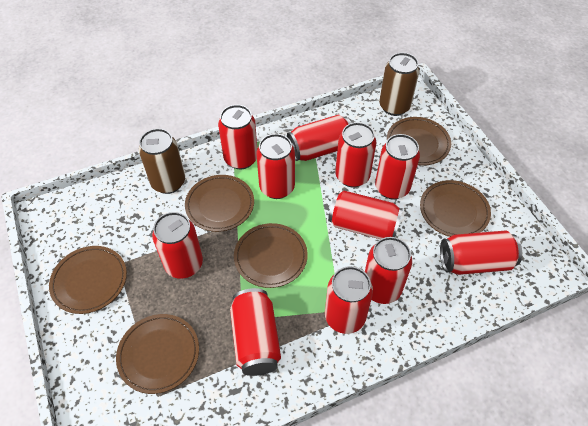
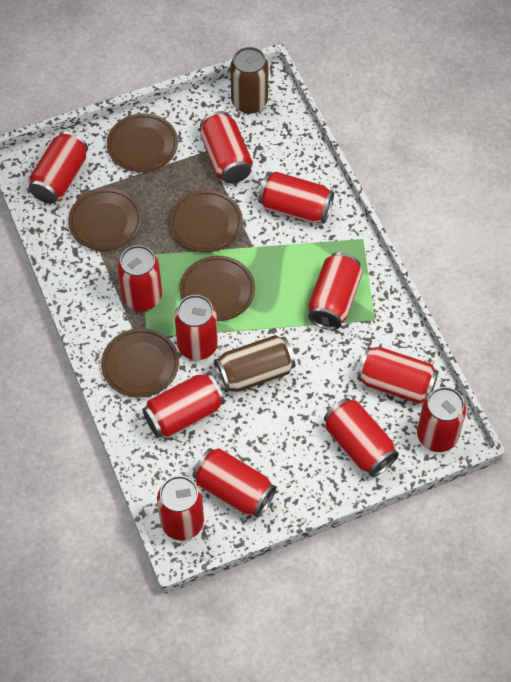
brown plate: 6 -> 5
red can: 11 -> 12

